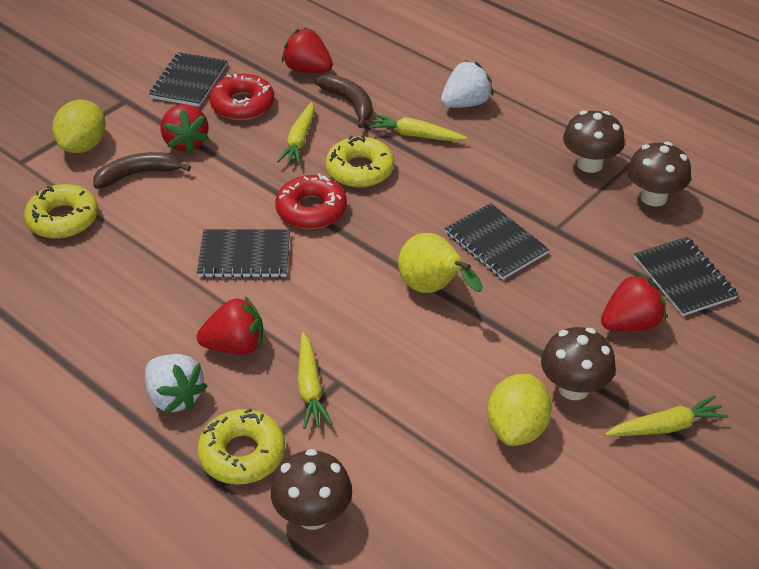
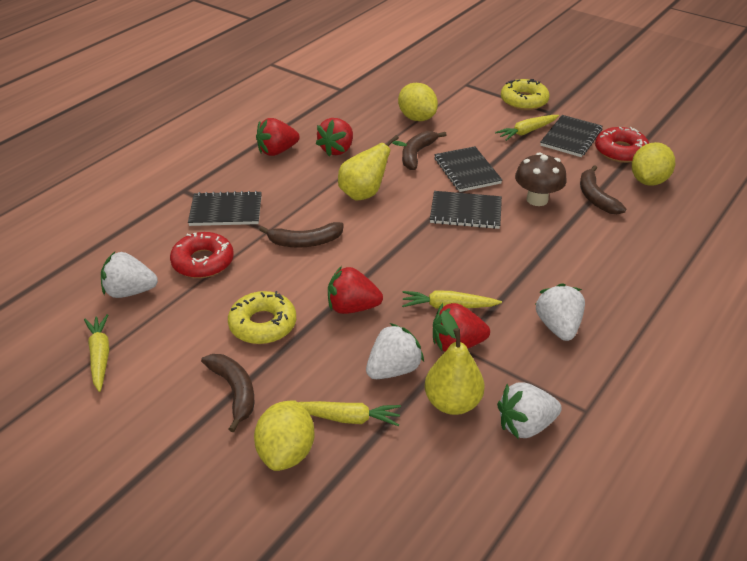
brown banana: 2 -> 4
brown mushroom: 4 -> 1
white strawberry: 2 -> 4
yellow donut: 3 -> 2
yellow lemon: 2 -> 3
yellow pear: 1 -> 2

